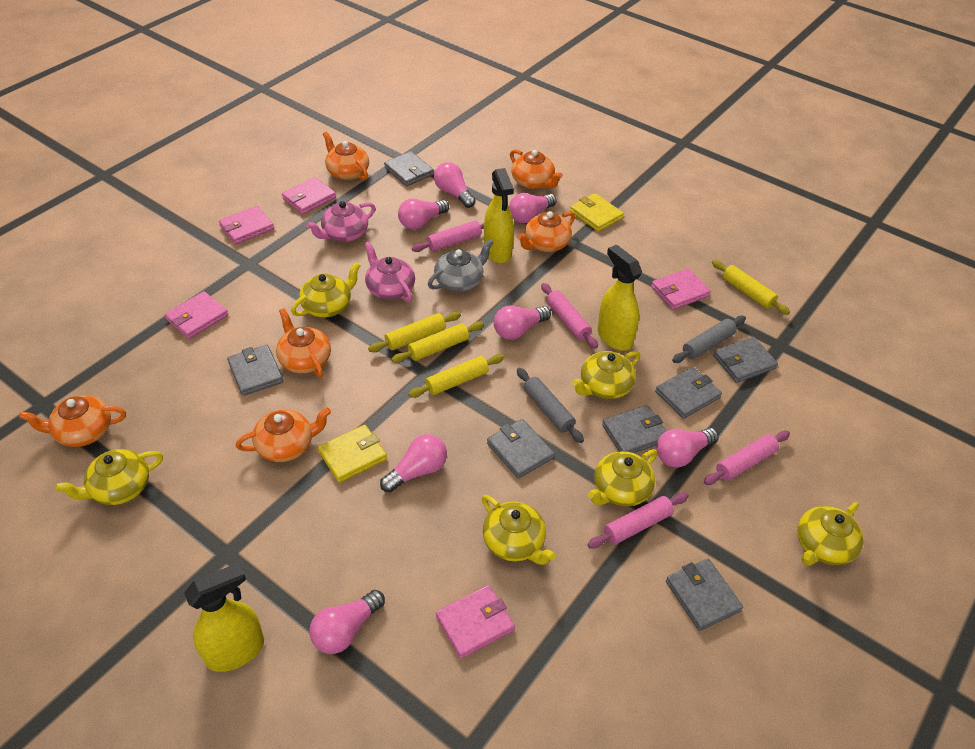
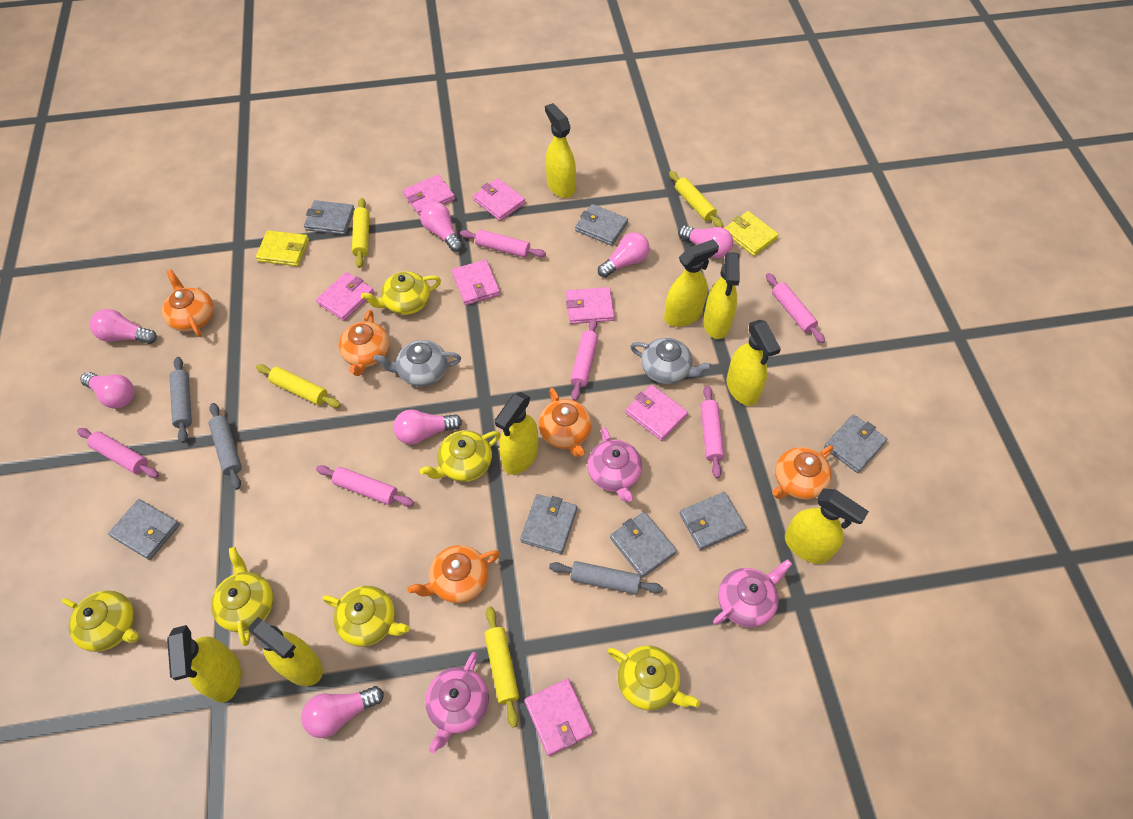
grey rolling pin: 2 -> 3
grey teapot: 1 -> 2
orange teapot: 6 -> 5
pink rolling pin: 4 -> 6
pink teapot: 2 -> 3
pink wallet: 5 -> 7
yellow spray bottle: 3 -> 8

